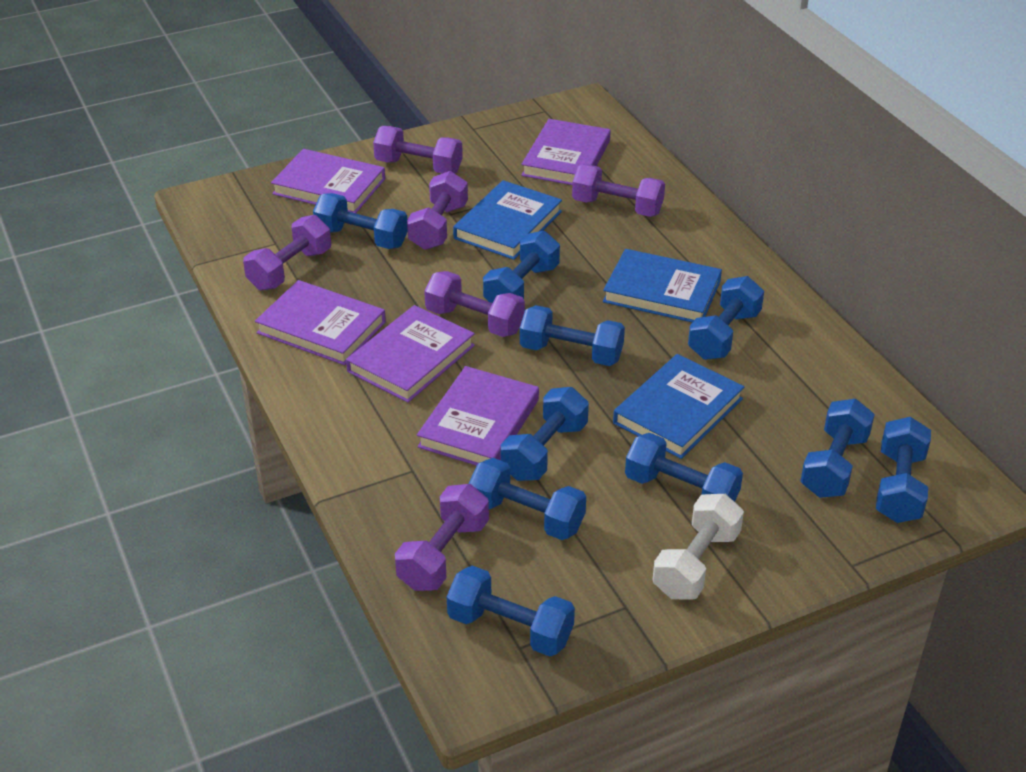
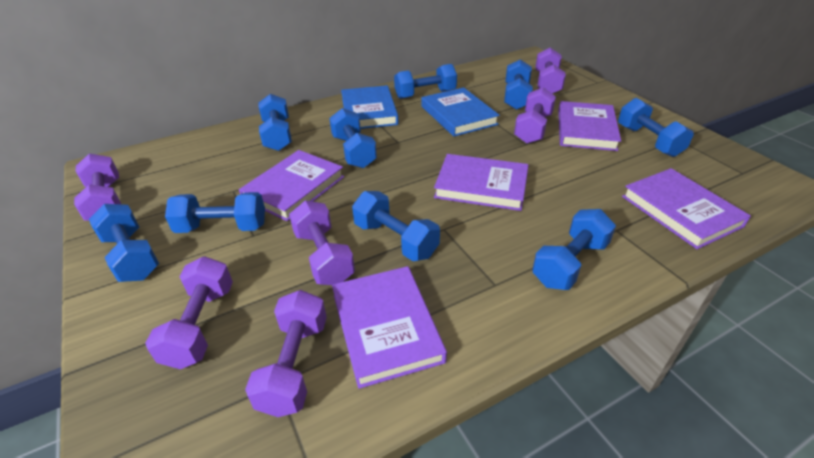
blue book: 3 -> 2
blue dumbbell: 10 -> 9
white dumbbell: 1 -> 0

